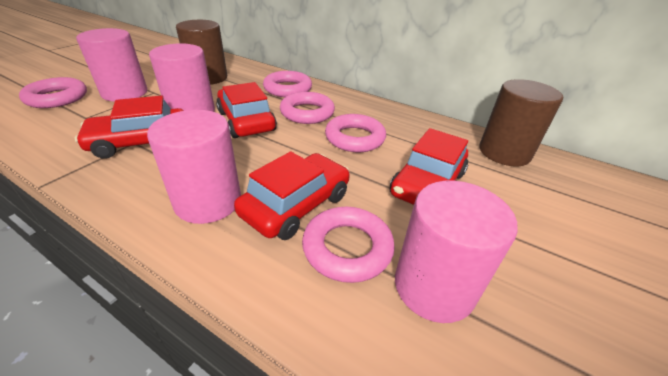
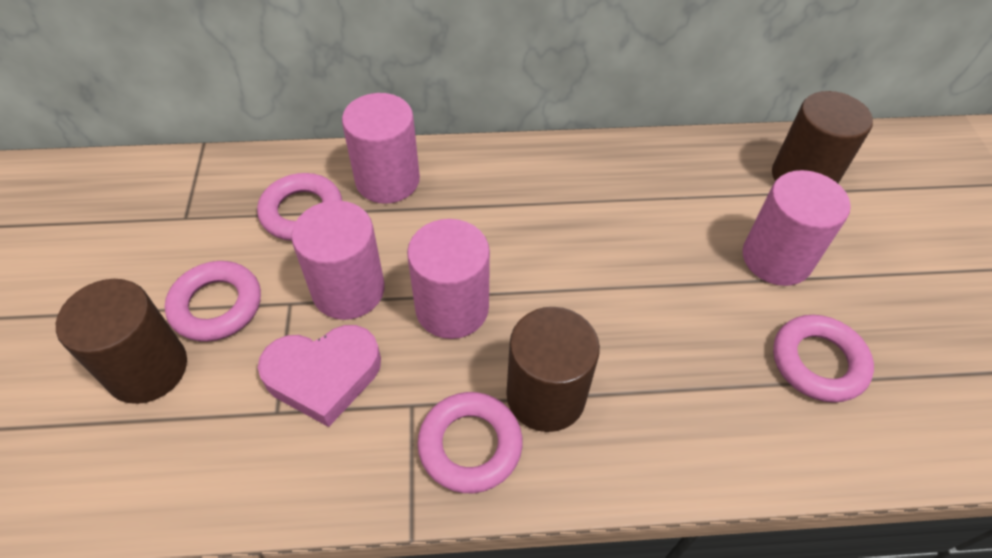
brown cylinder: 2 -> 3
pink heart: 0 -> 1
pink ring: 5 -> 4
red car: 4 -> 0

